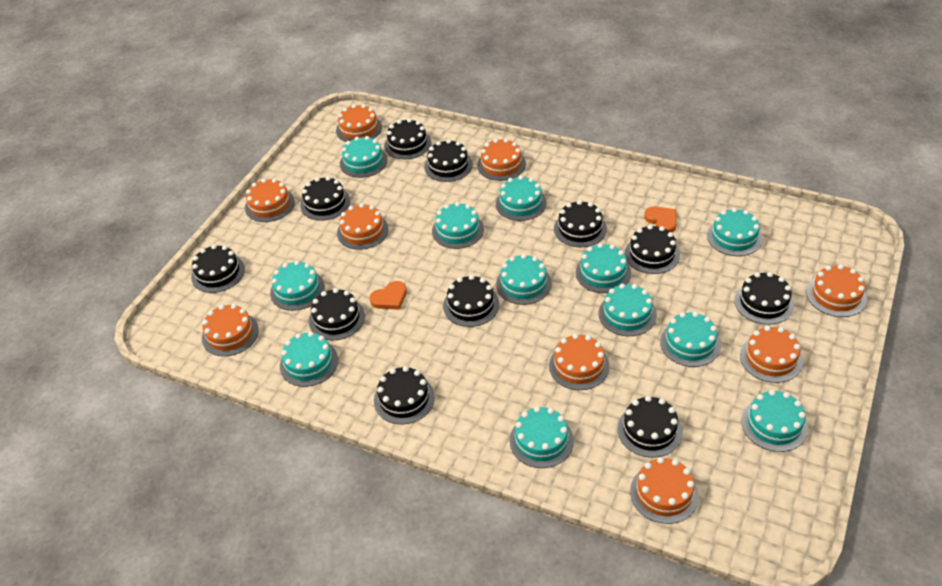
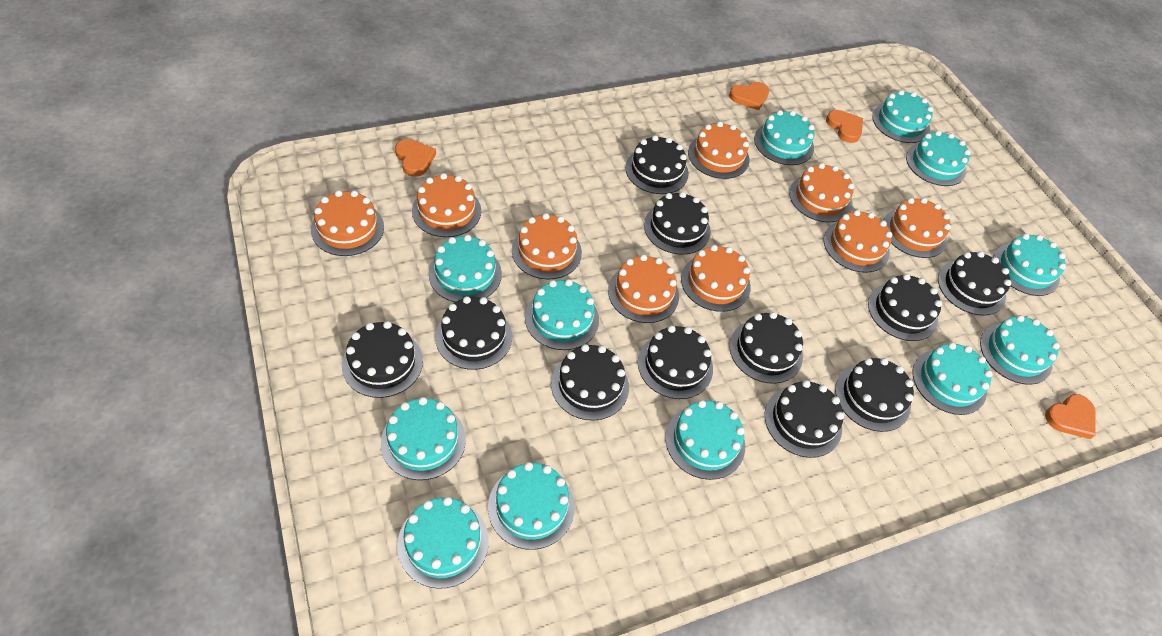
orange heart: 2 -> 4

